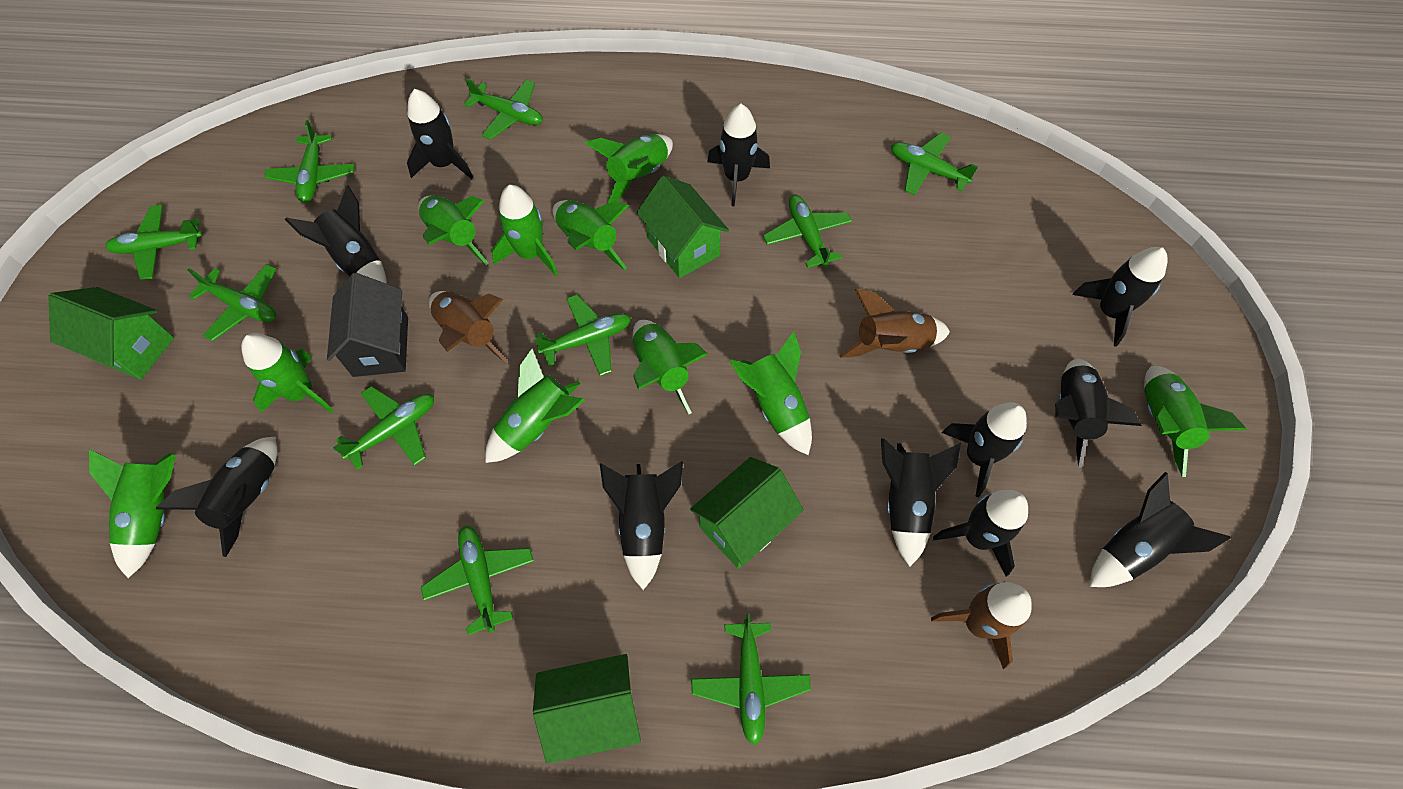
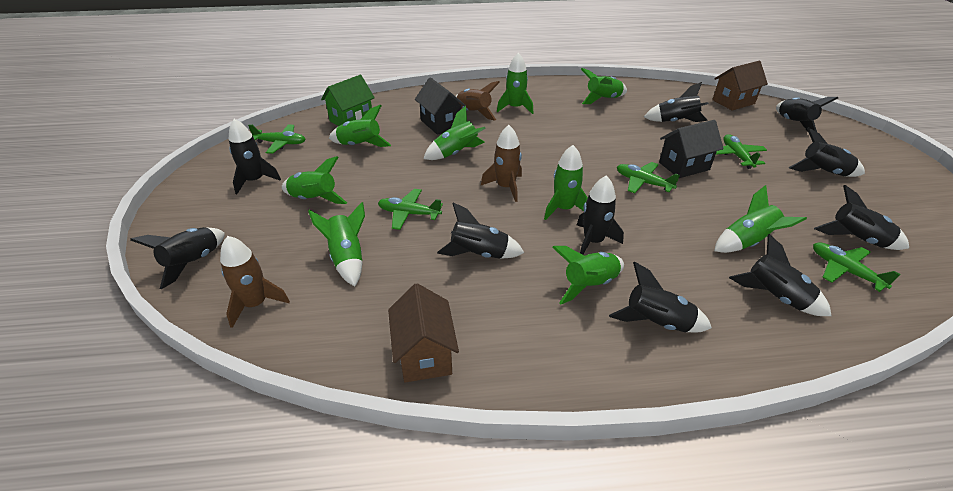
black house: 1 -> 2
black rocket: 11 -> 10
brown house: 0 -> 2
green house: 4 -> 1
green plane: 10 -> 5
green rocket: 10 -> 9

